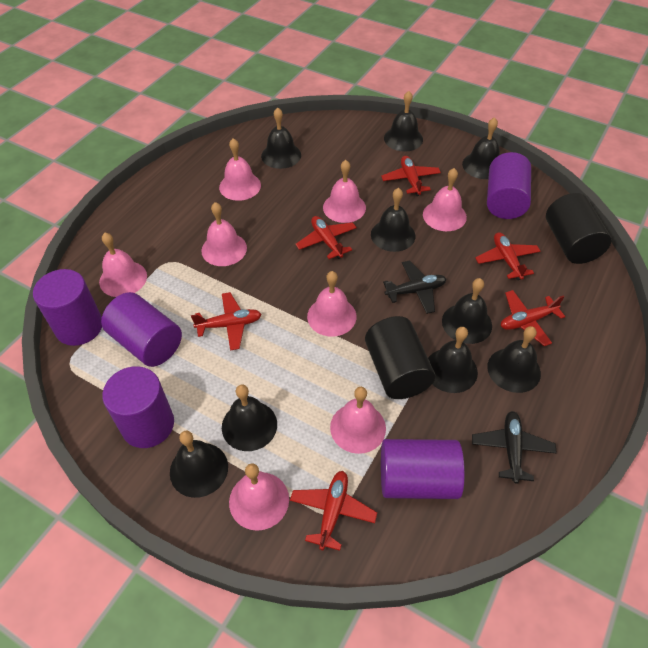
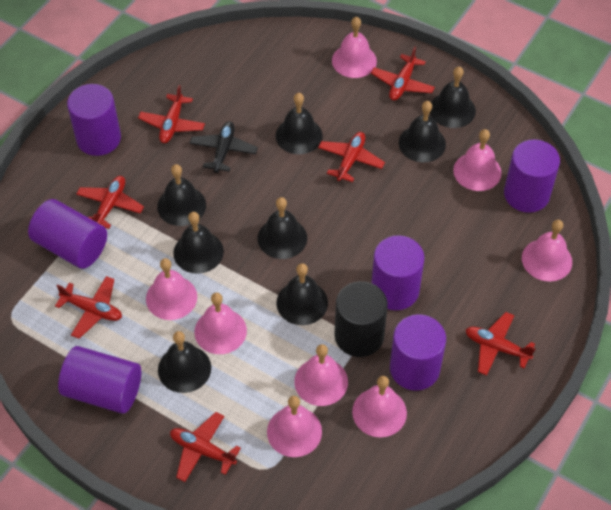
black bell: 9 -> 8
black cylinder: 2 -> 1
black plane: 2 -> 1
purple cylinder: 5 -> 6
red plane: 6 -> 7

